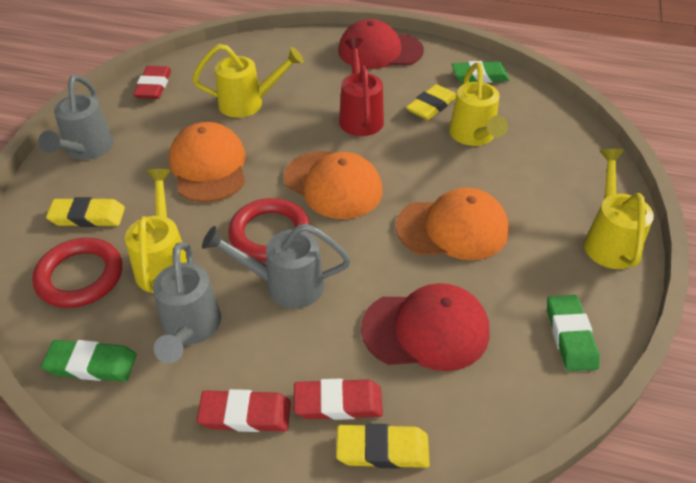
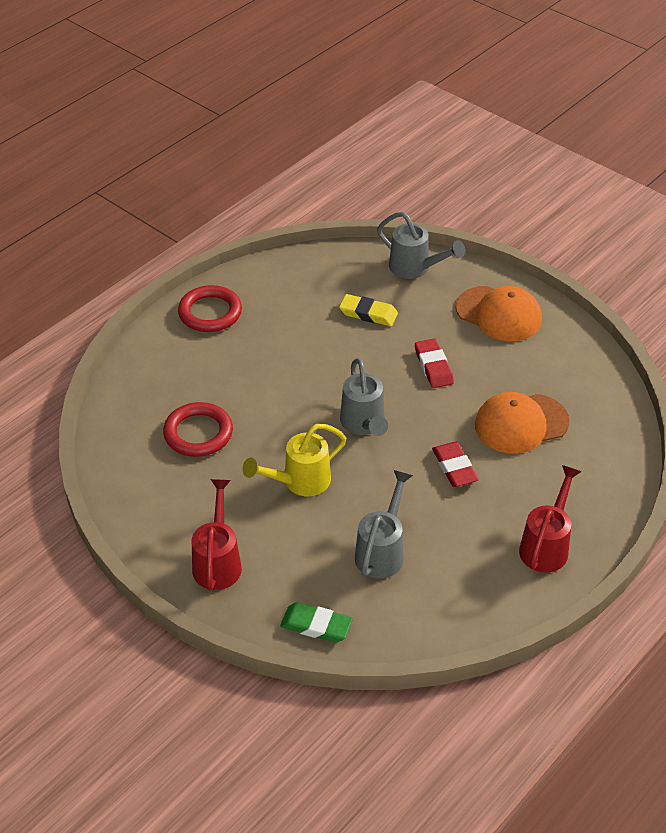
green eraser: 3 -> 1
orange cap: 3 -> 2
red cap: 2 -> 0
red eraser: 3 -> 2
red watering can: 1 -> 2
yellow eraser: 3 -> 1
yellow watering can: 4 -> 1

